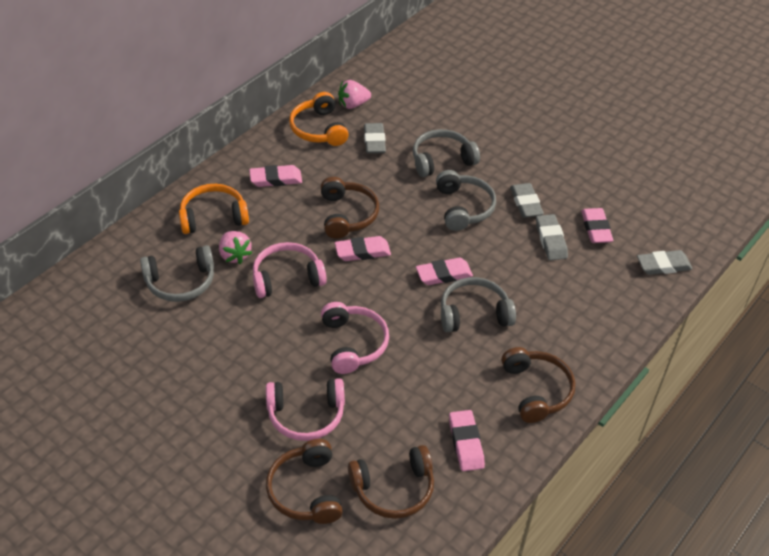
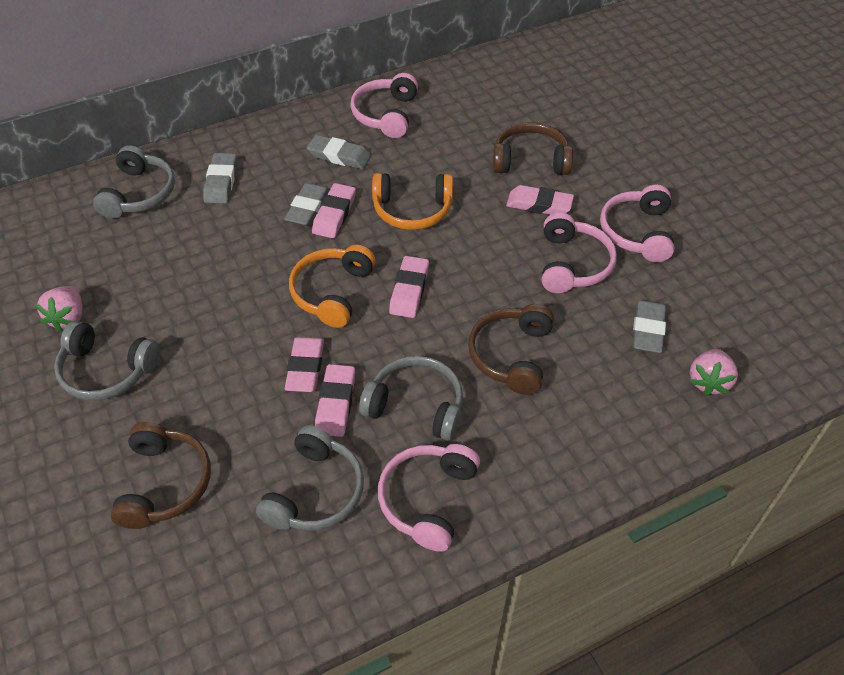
brown headphones: 4 -> 3
pink headphones: 3 -> 4

